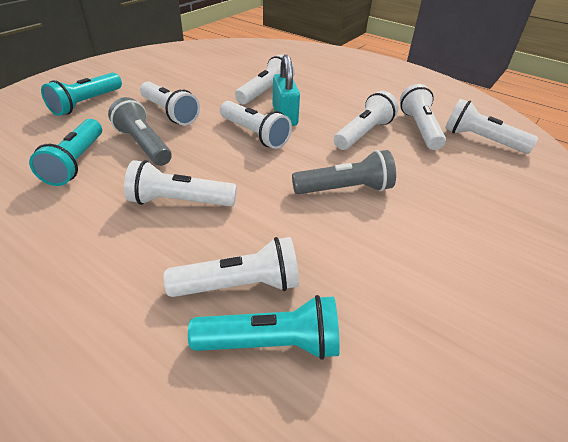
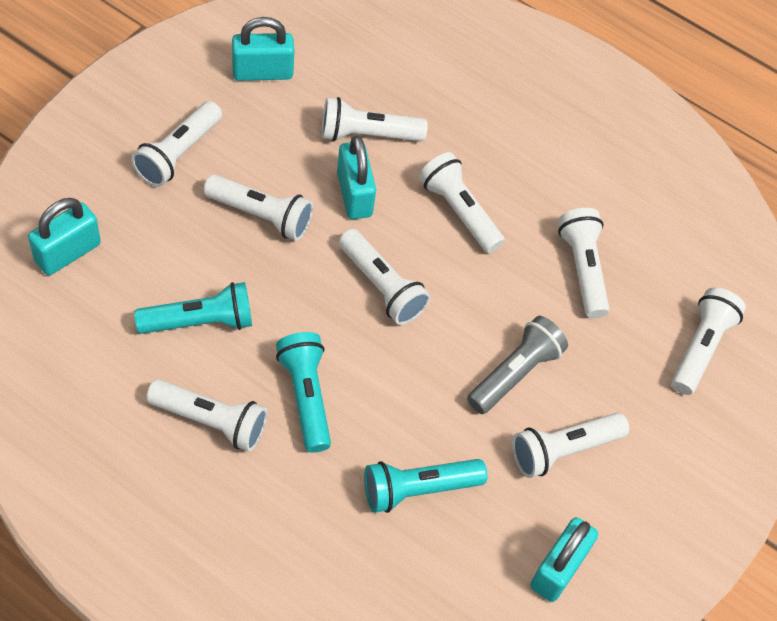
grey flashlight: 2 -> 1
turquoise padlock: 1 -> 4
white flashlight: 8 -> 9

